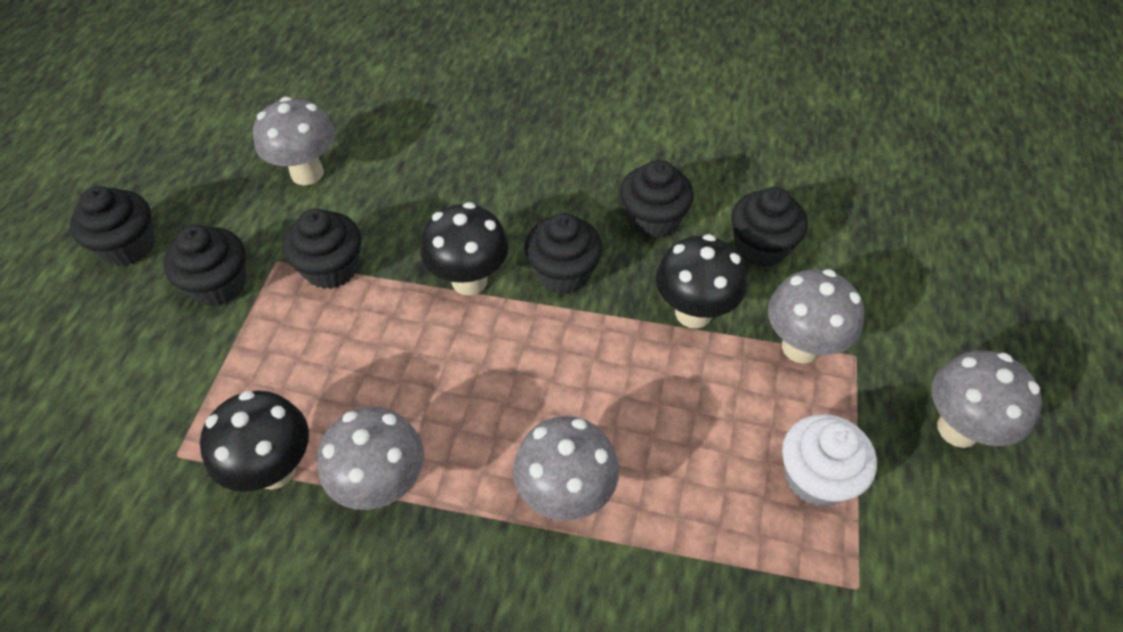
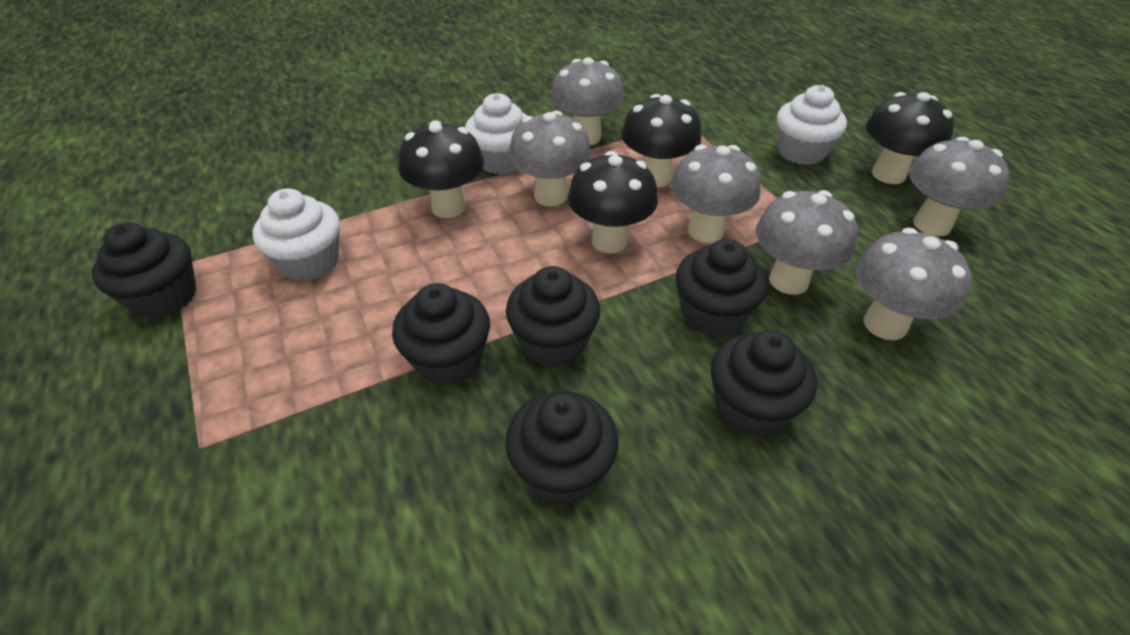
black mushroom: 3 -> 4
grey mushroom: 5 -> 6
white cupcake: 1 -> 3

